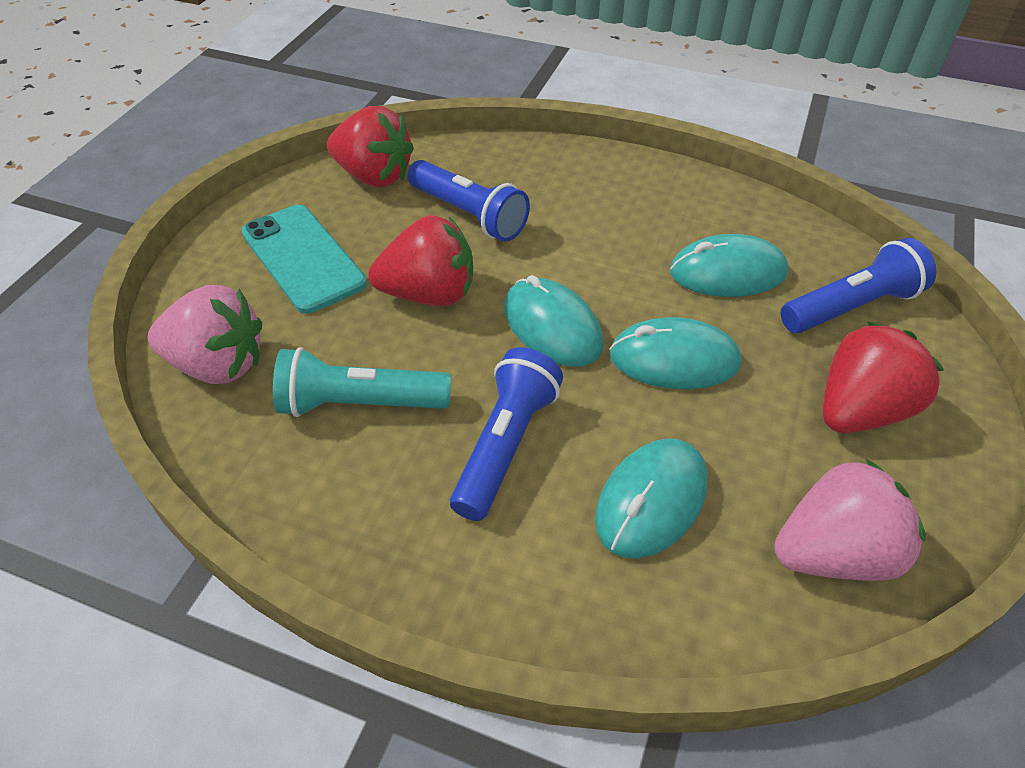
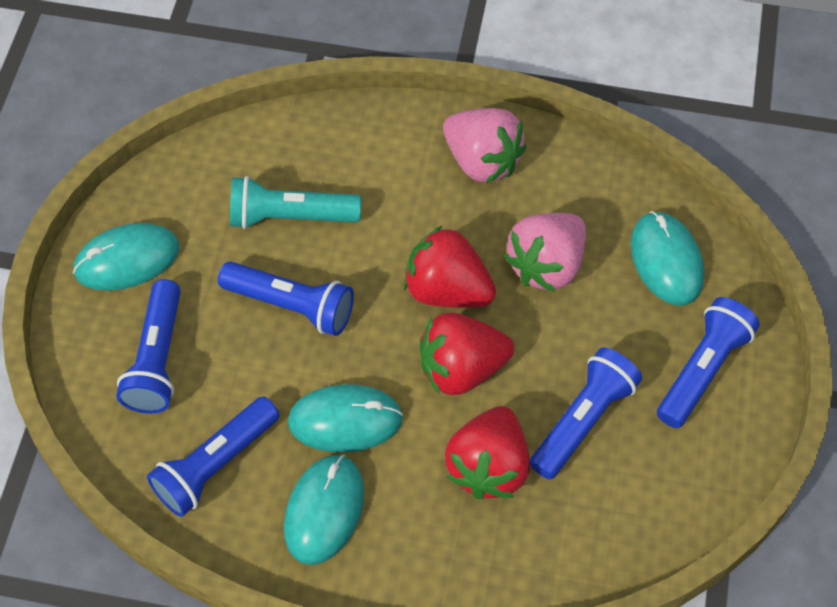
blue flashlight: 3 -> 5
turquoise phone: 1 -> 0

